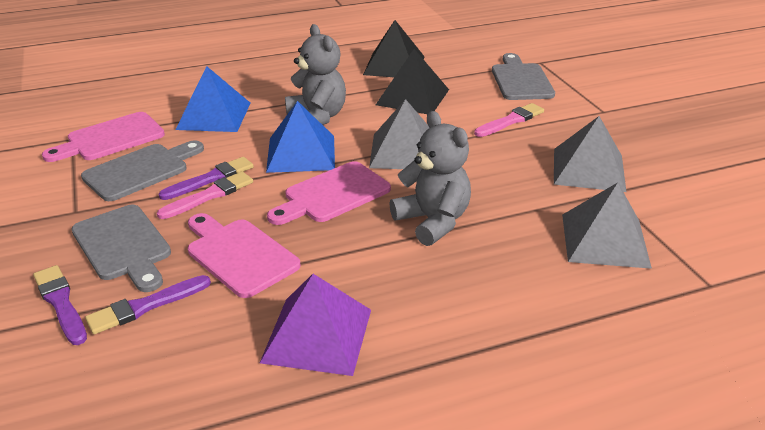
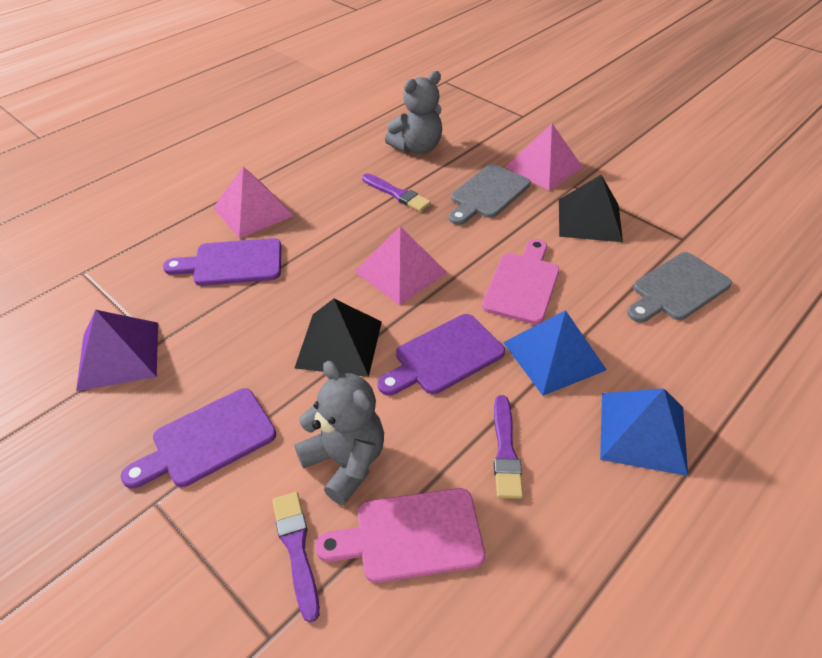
grey cutting board: 3 -> 2
grey pyramid: 3 -> 0
pink brush: 2 -> 0
pink cutting board: 3 -> 2
pink pyramid: 0 -> 3
purple cutting board: 0 -> 3

